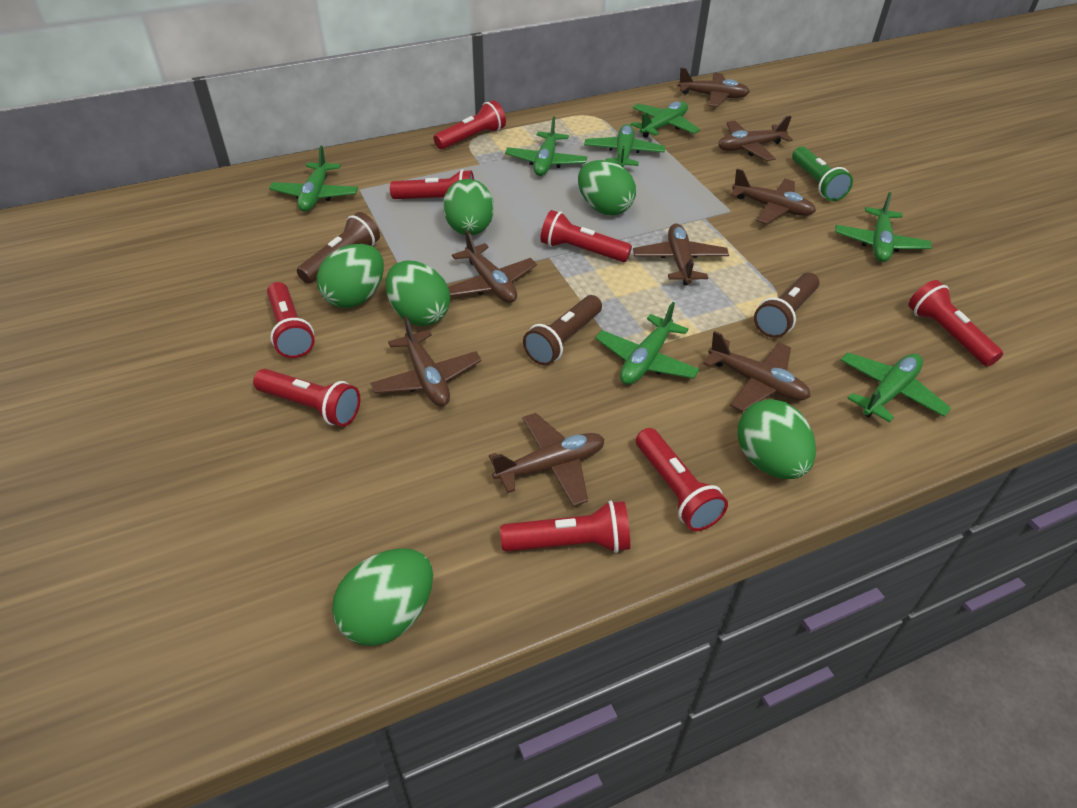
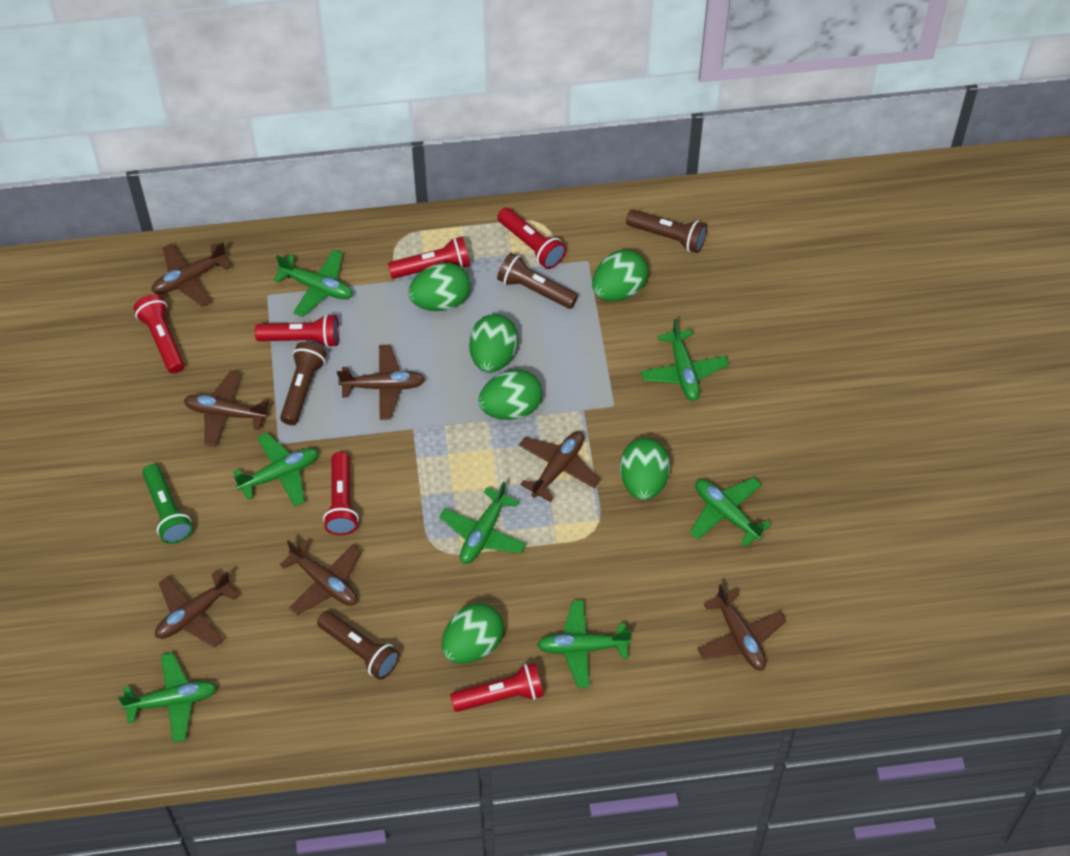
brown flashlight: 3 -> 4
brown plane: 8 -> 7
red flashlight: 8 -> 6

